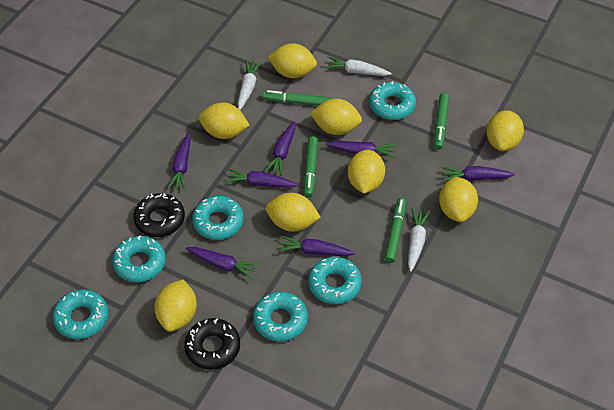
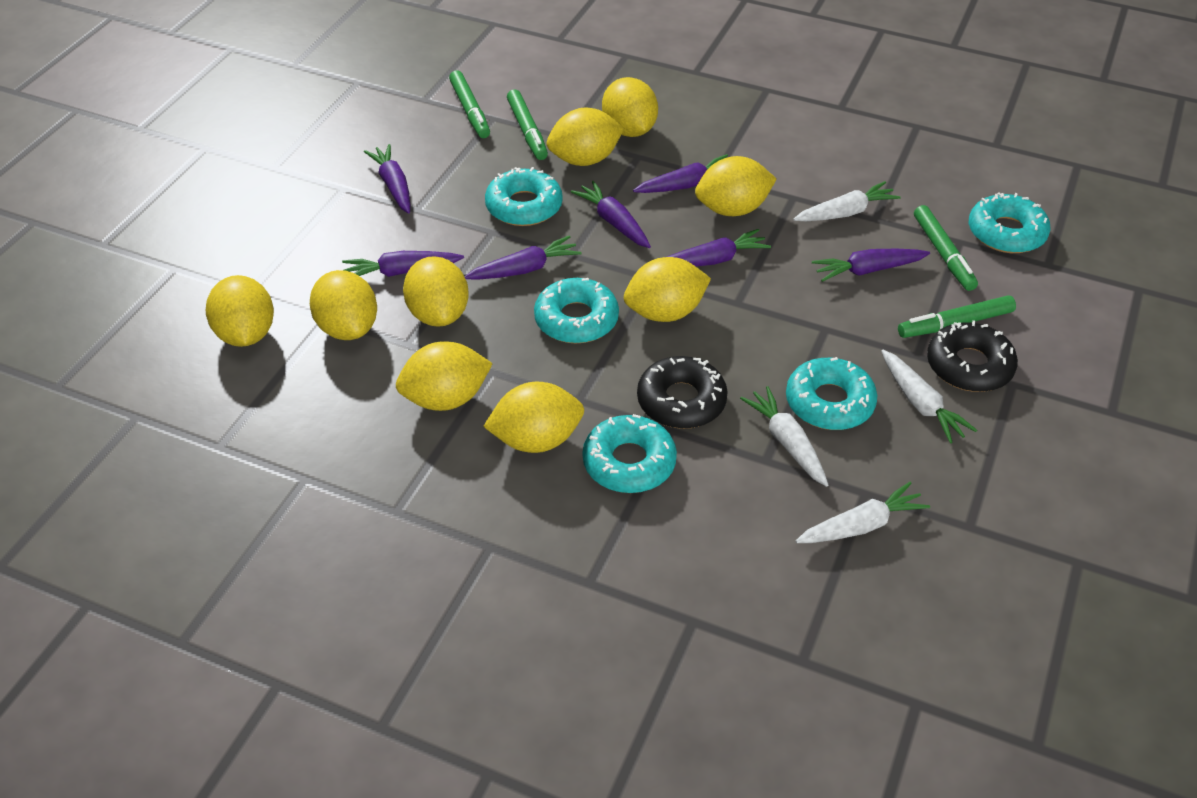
turquoise donut: 6 -> 5
white carrot: 3 -> 4
yellow lemon: 8 -> 9

